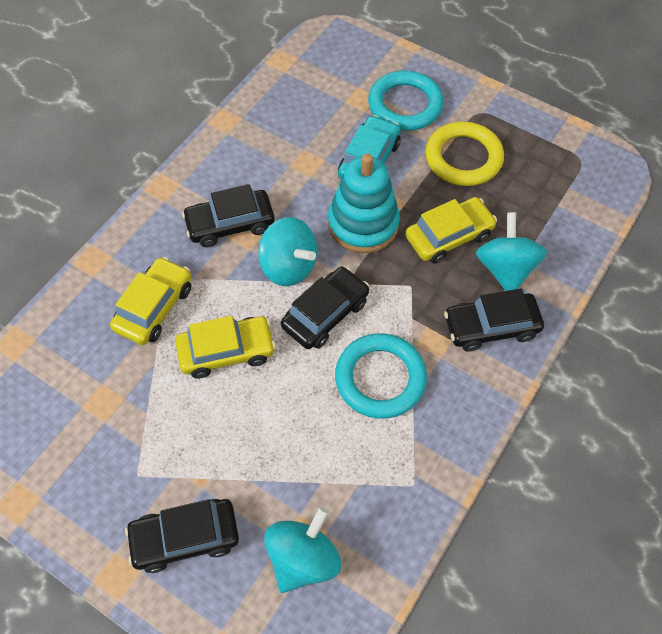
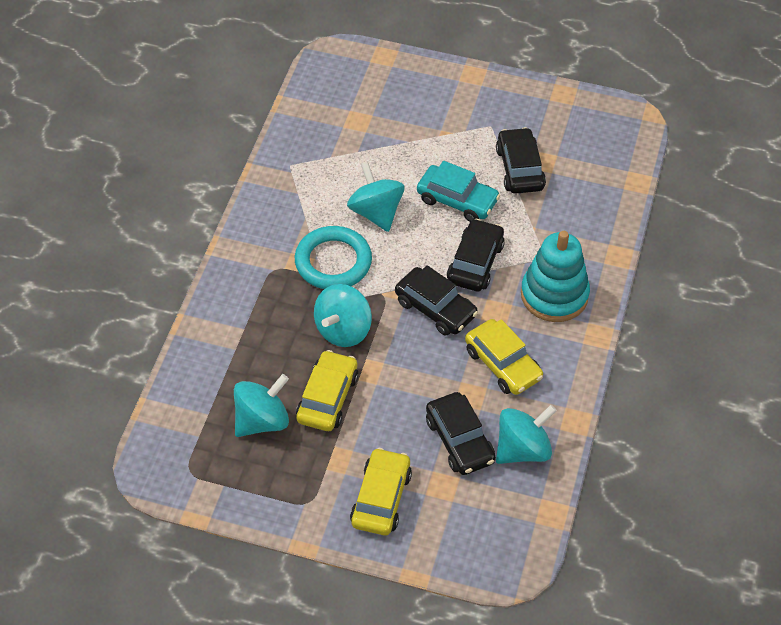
turquoise ring: 2 -> 1
turquoise spinning top: 3 -> 4
yellow ring: 1 -> 0

